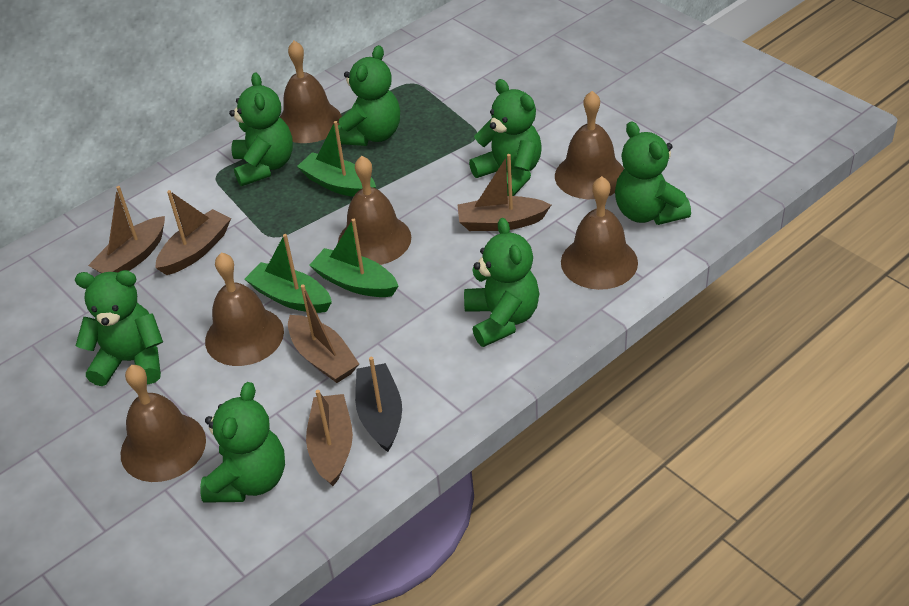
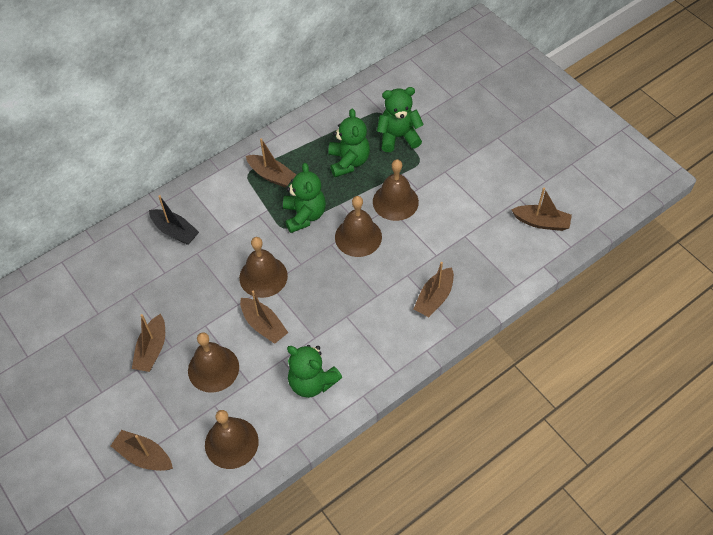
brown bell: 6 -> 5
brown boat: 5 -> 6
green boat: 3 -> 0
green teddy bear: 7 -> 4

